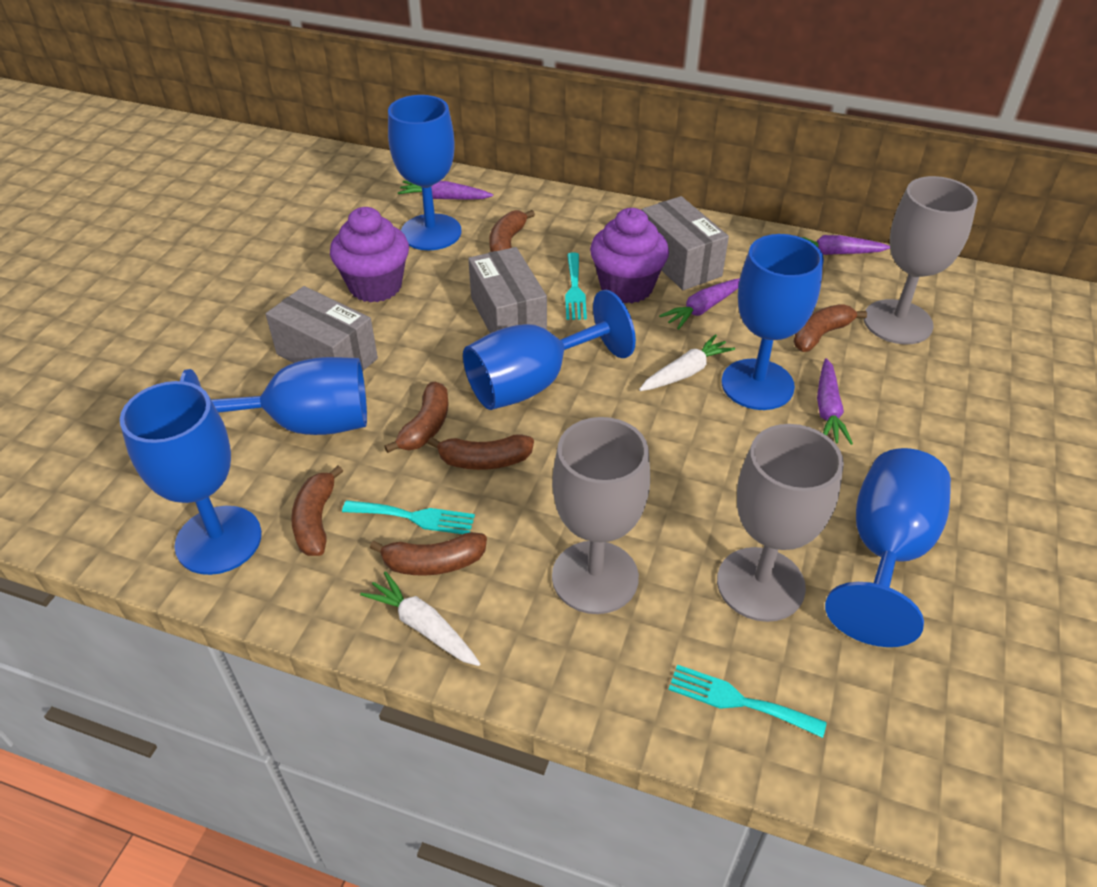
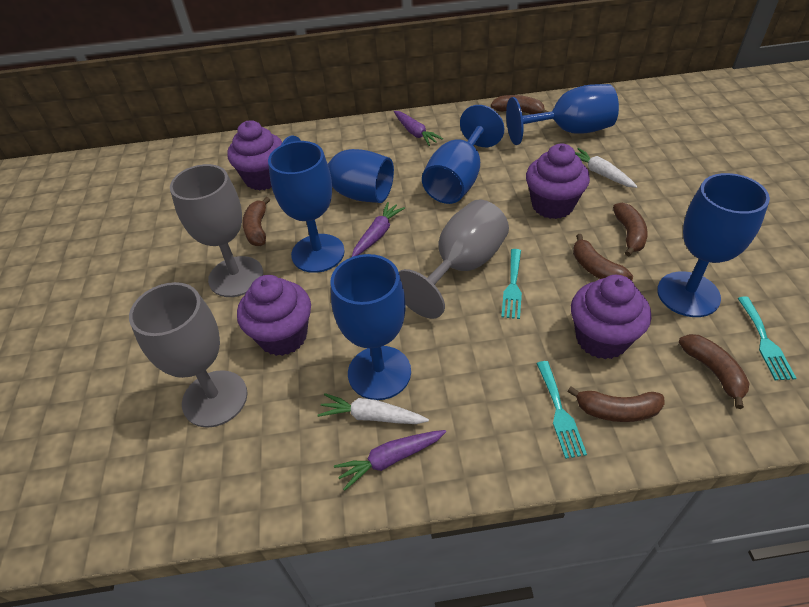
grey box: 3 -> 0
purple carrot: 4 -> 3
purple cupcake: 2 -> 4

